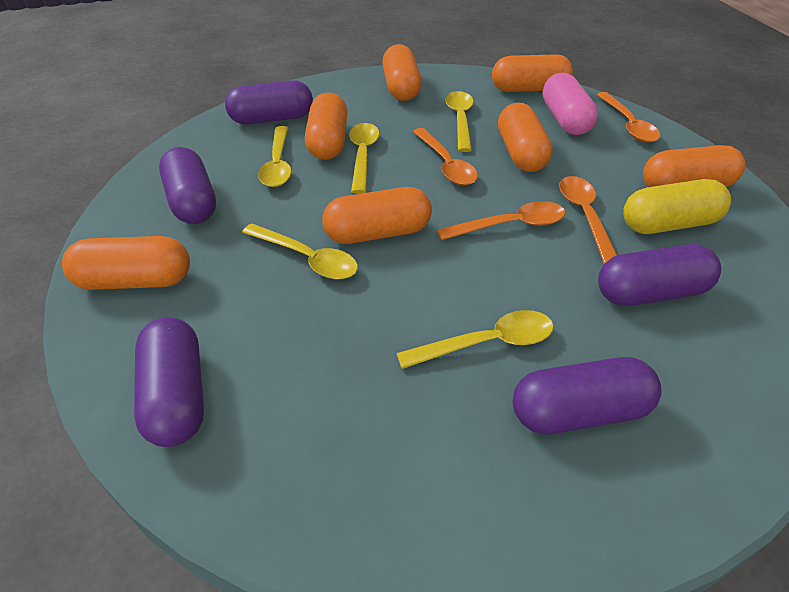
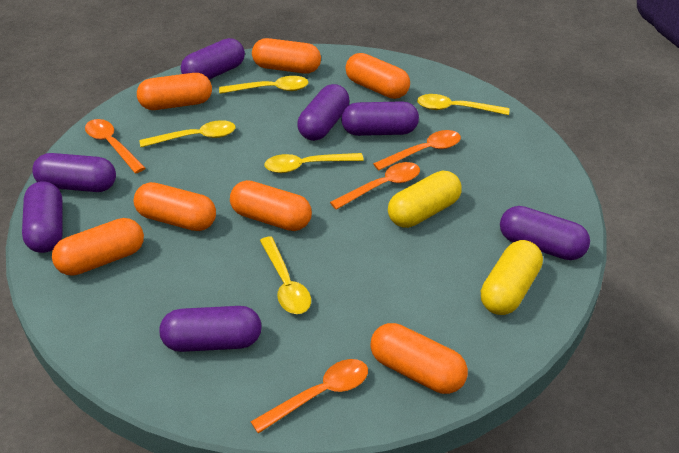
pink capsule: 1 -> 0
purple capsule: 5 -> 7
yellow capsule: 1 -> 2

